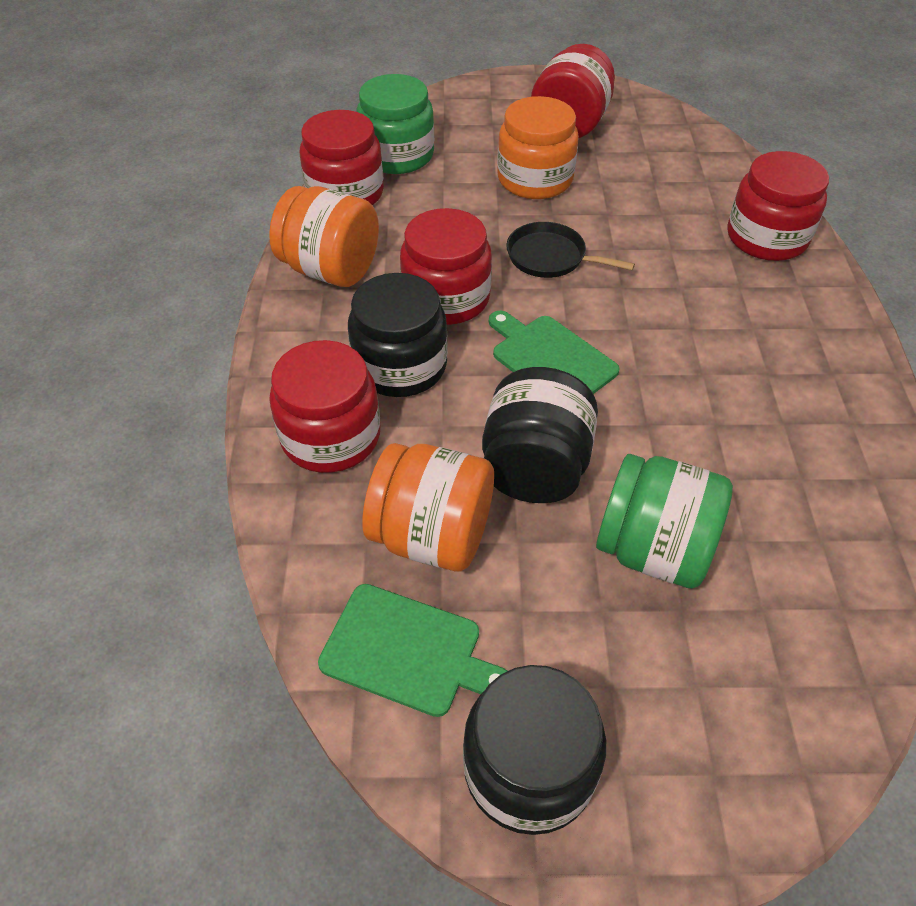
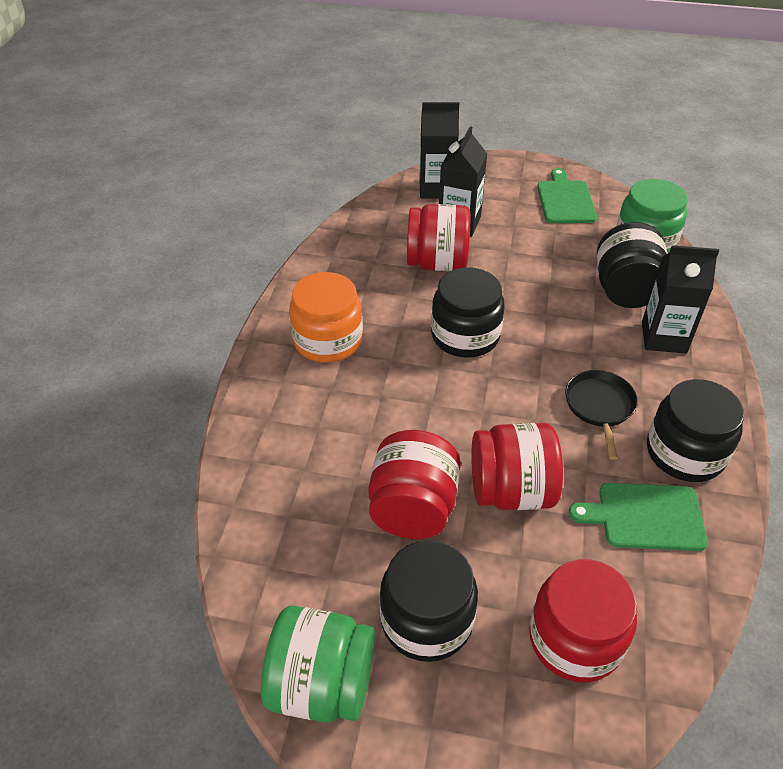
black carton: 0 -> 3
black jar: 3 -> 4
orange jar: 3 -> 1
red jar: 5 -> 4

